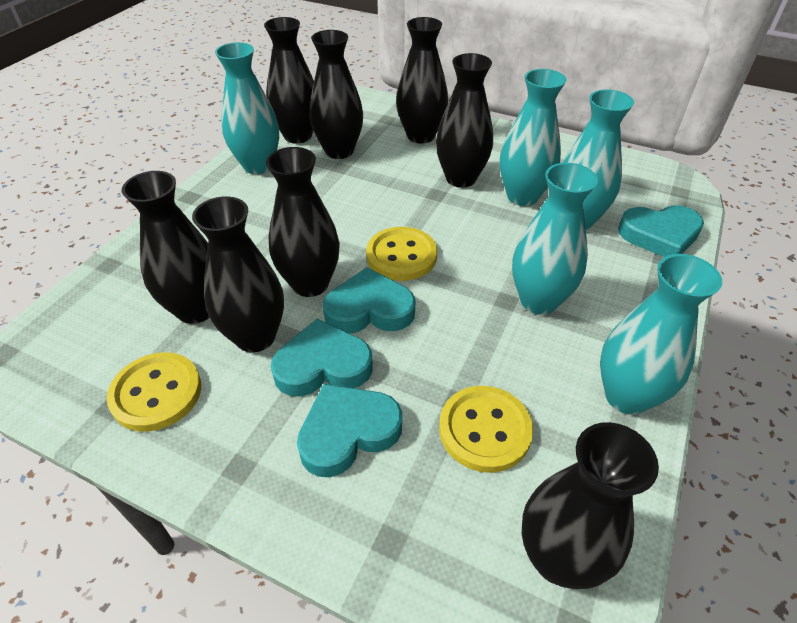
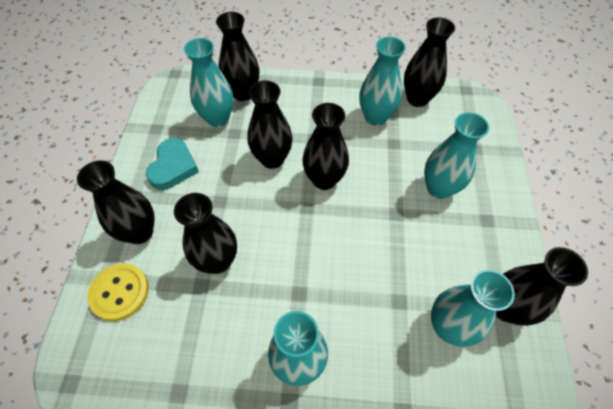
black vase: 8 -> 7
turquoise heart: 4 -> 1
yellow button: 3 -> 1

